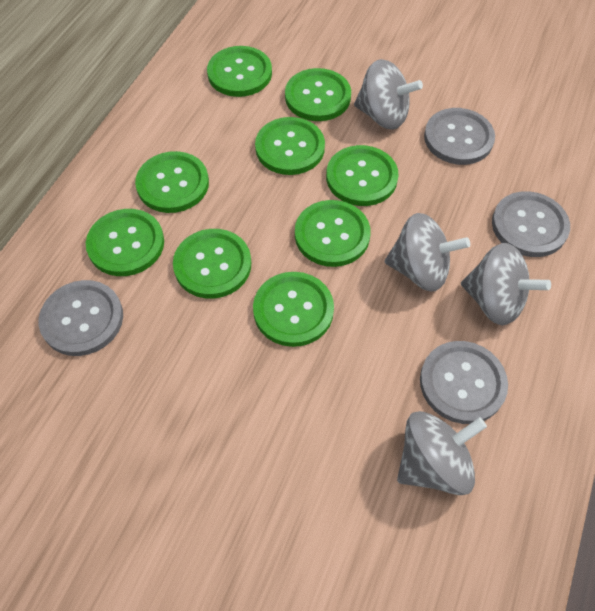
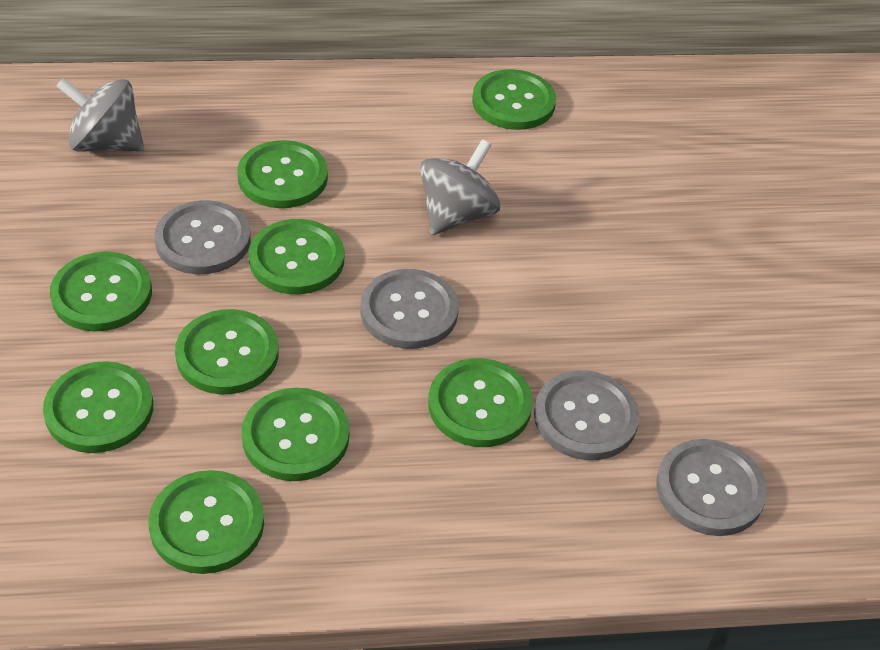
grey spinning top: 4 -> 2

